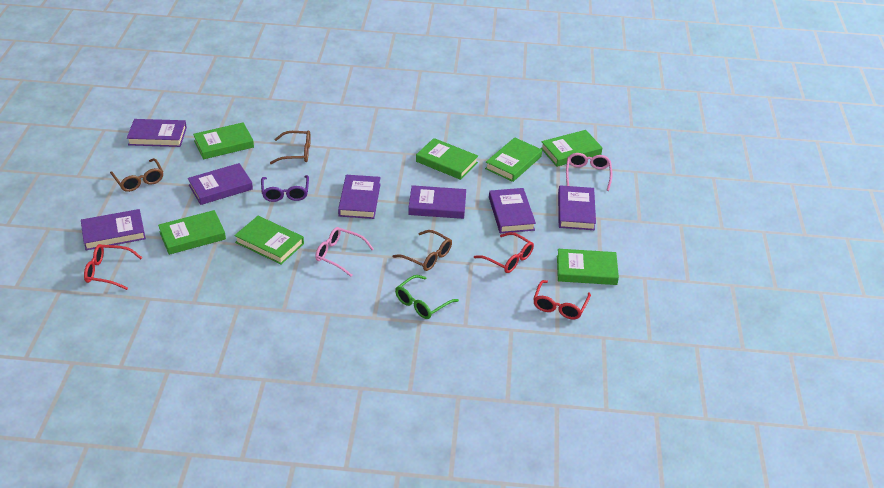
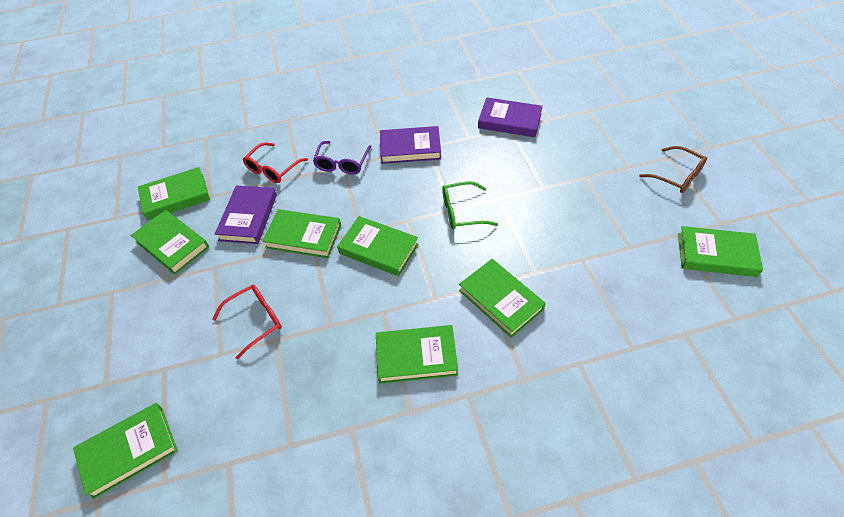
brown glasses: 3 -> 1
green book: 7 -> 8
pink glasses: 2 -> 0
purple book: 7 -> 3
red glasses: 3 -> 2

